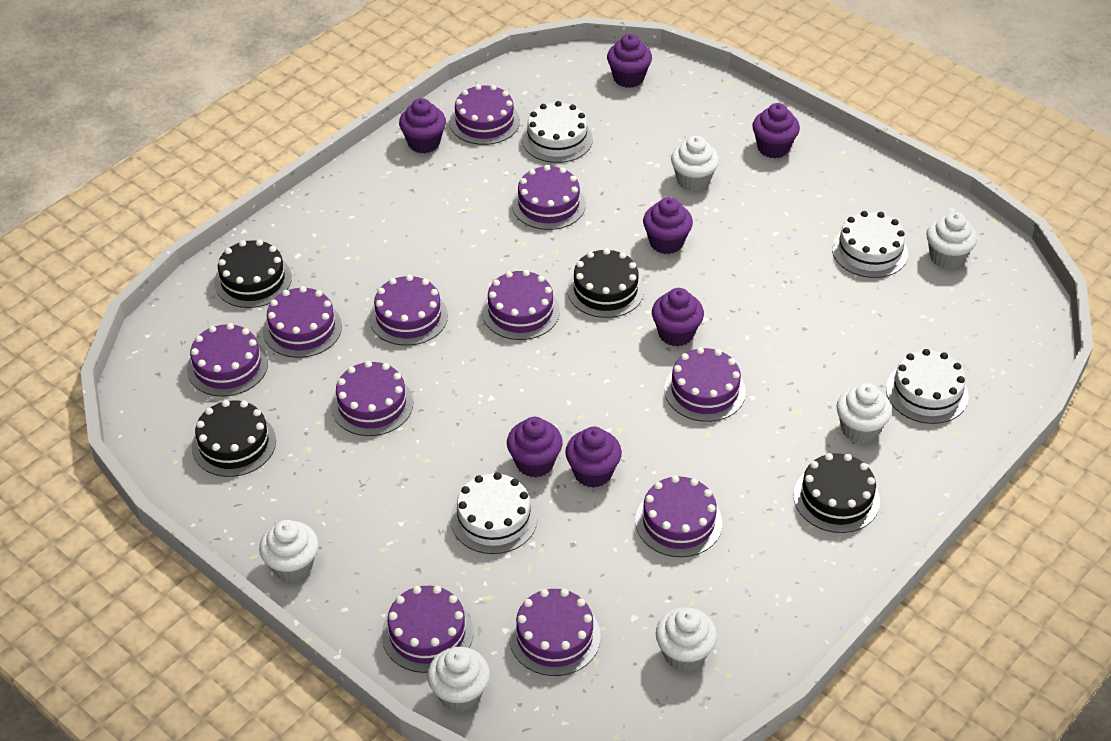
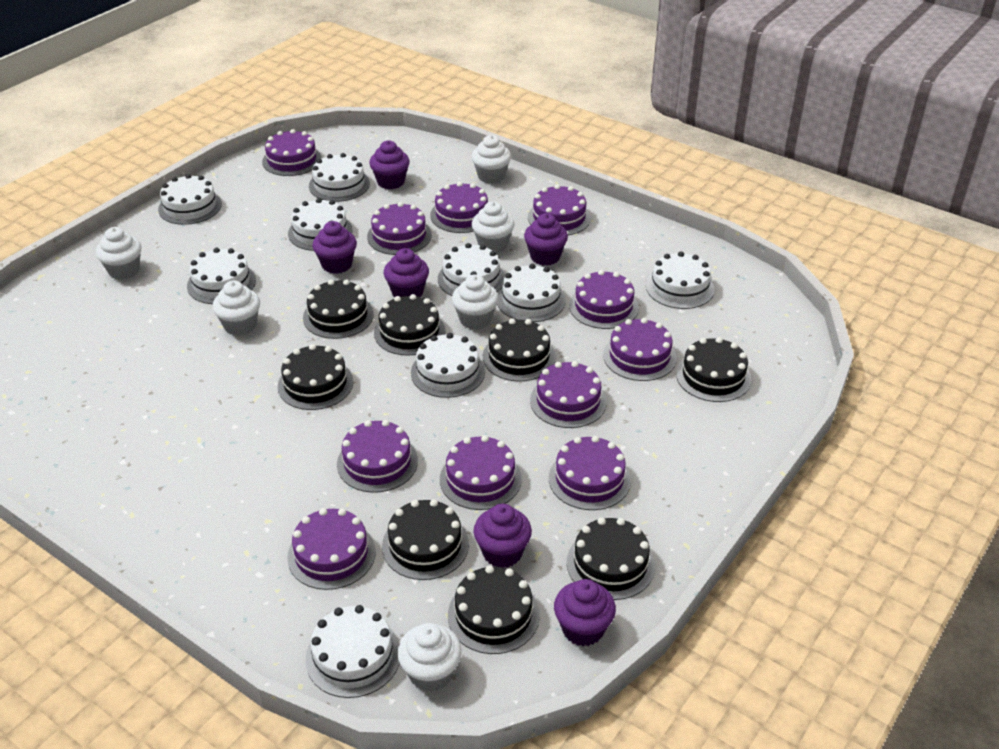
black cake: 4 -> 8
purple cupcake: 7 -> 6
white cake: 4 -> 9

